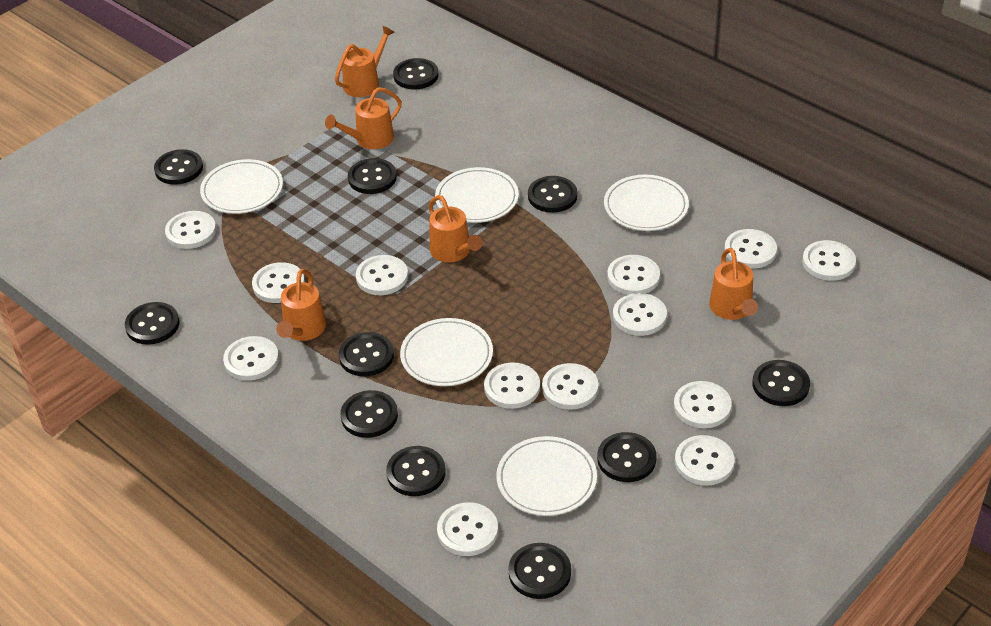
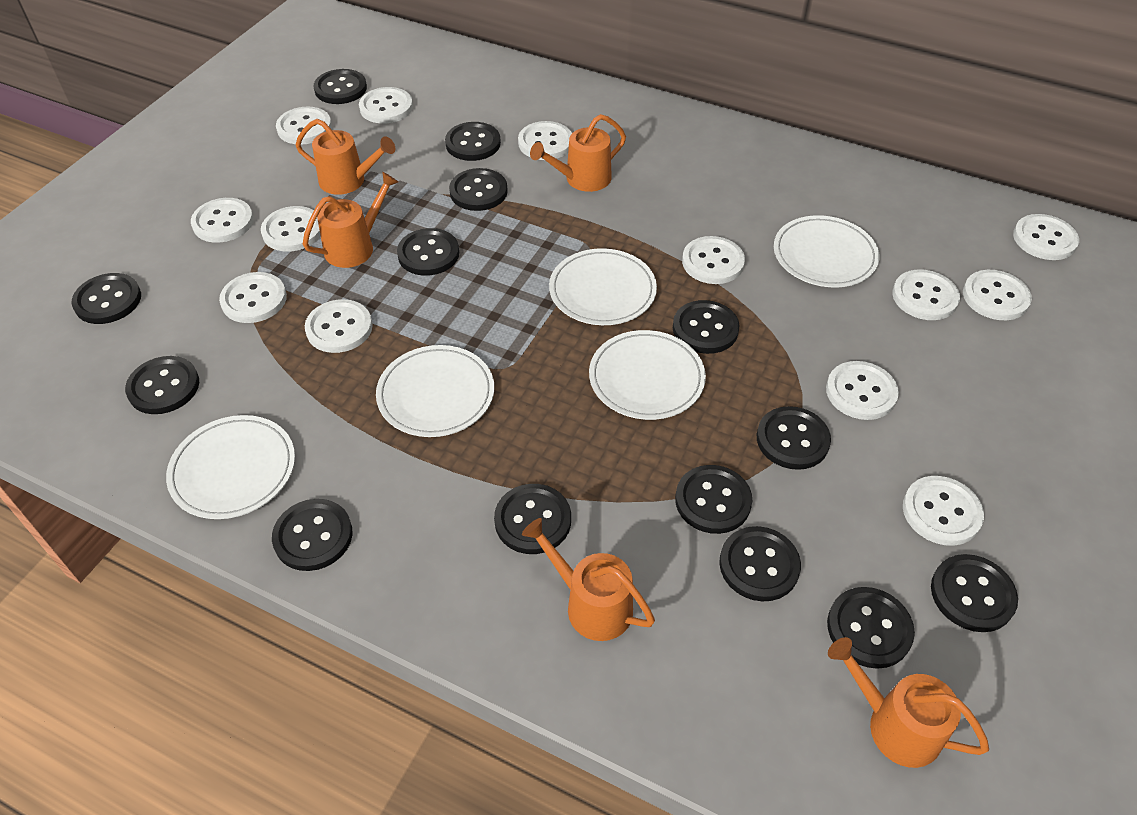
black button: 11 -> 14

